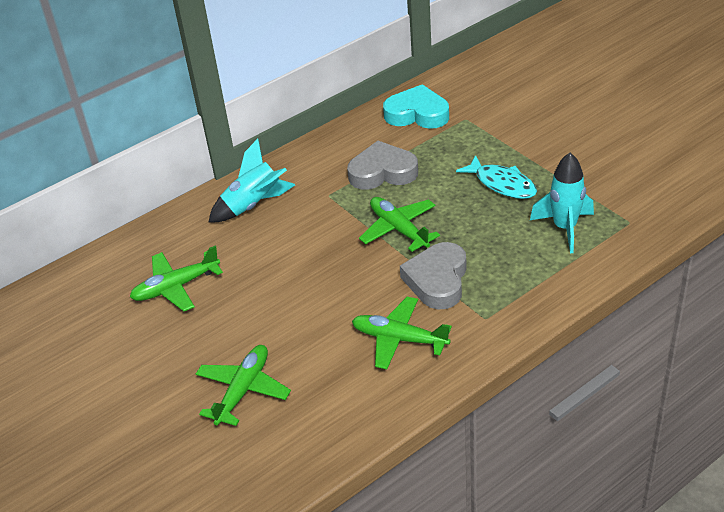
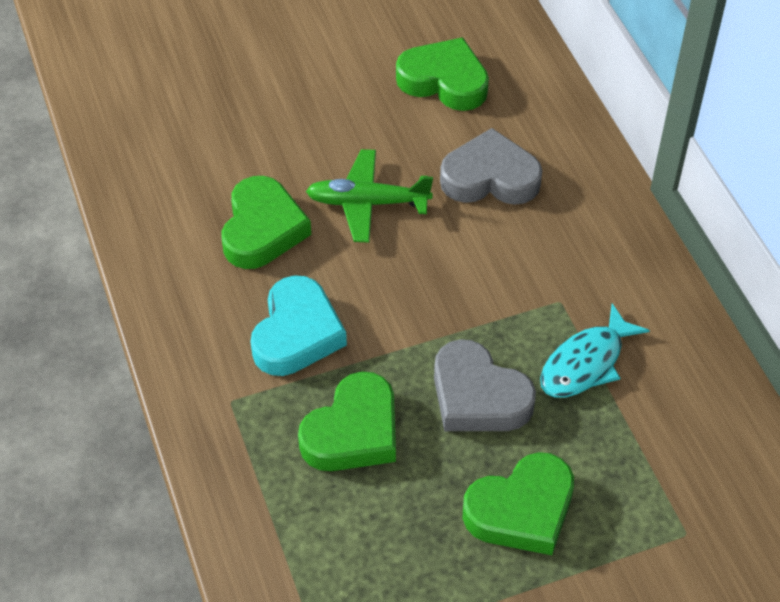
green heart: 0 -> 4
green plane: 4 -> 1
turquoise rocket: 2 -> 0

